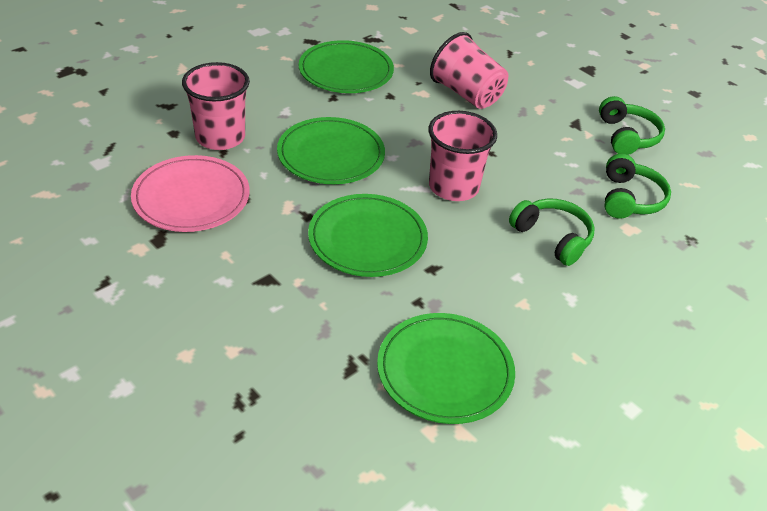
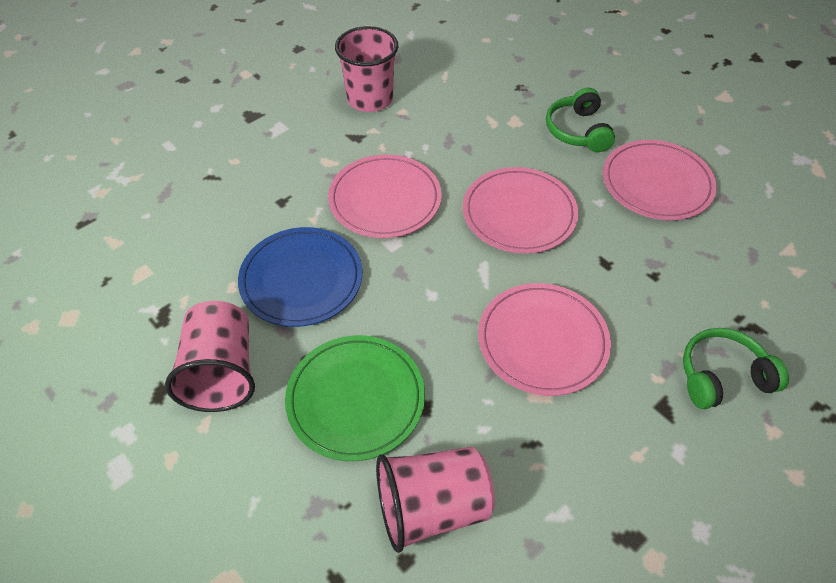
blue plate: 0 -> 1
green headphones: 3 -> 2
green plate: 4 -> 1
pink plate: 1 -> 4

